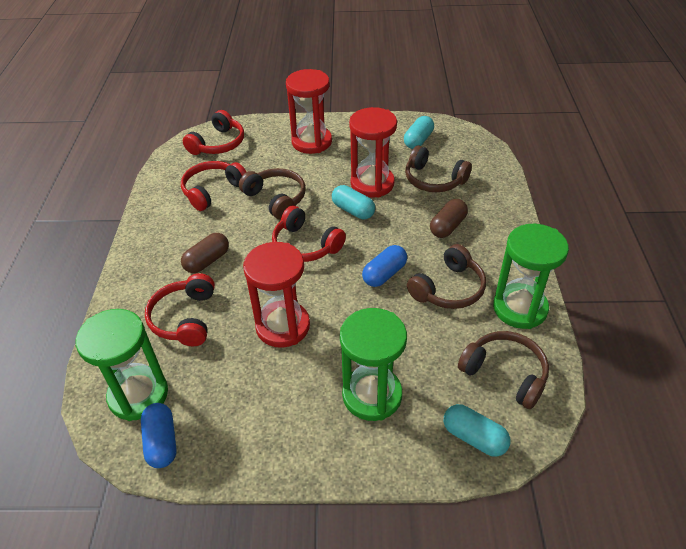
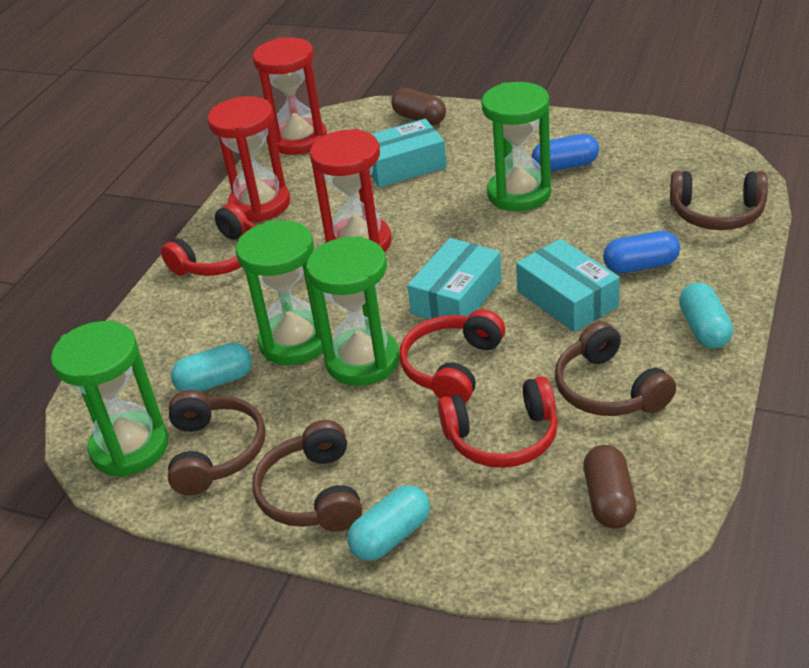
green hourglass: 3 -> 4
red headphones: 4 -> 3
turquoise box: 0 -> 3

